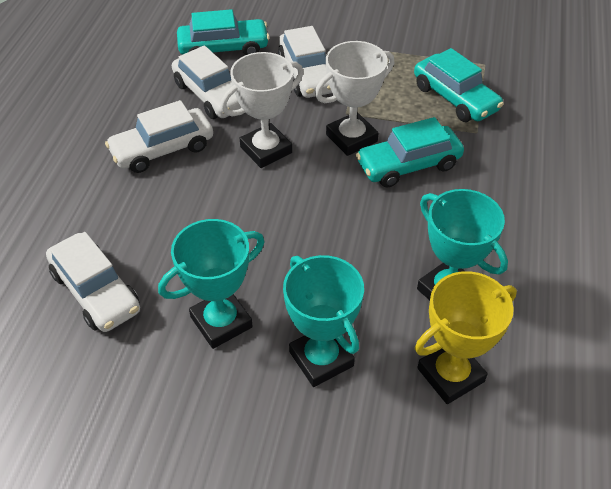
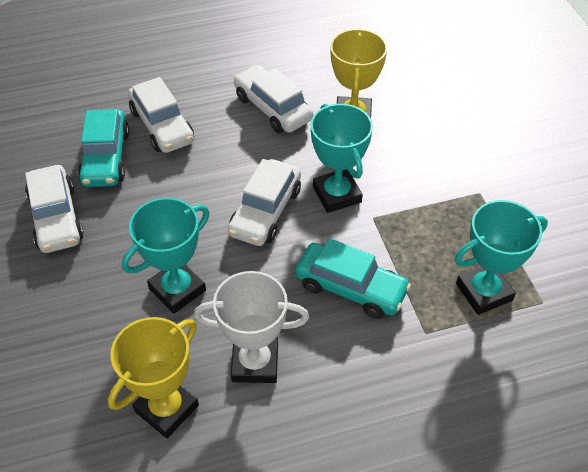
turquoise car: 3 -> 2
white trophy: 2 -> 1
yellow trophy: 1 -> 2

